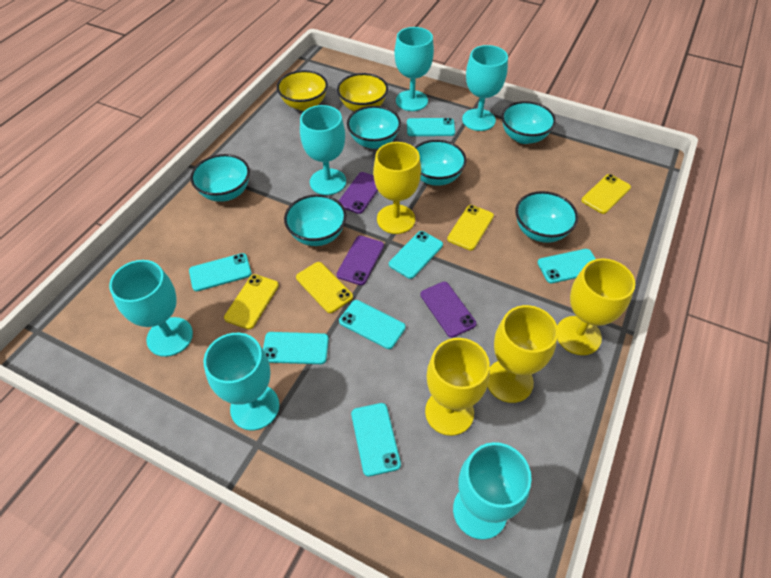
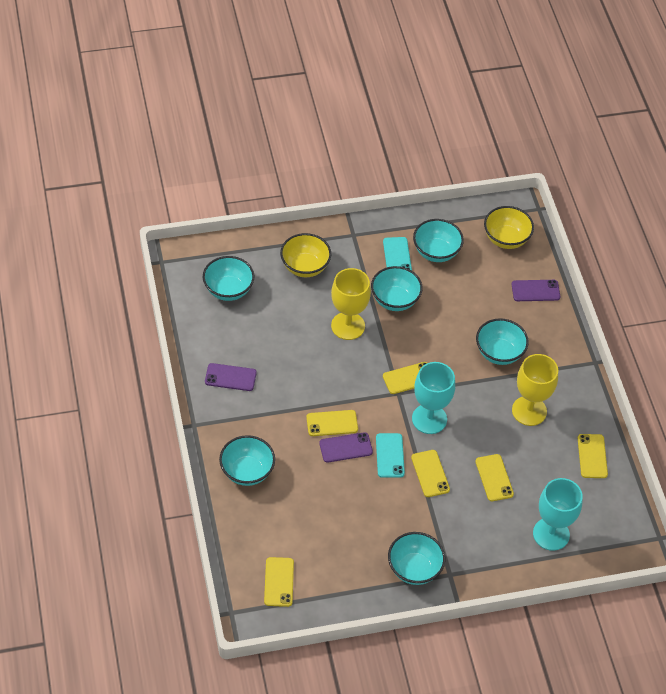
turquoise goblet: 6 -> 2
turquoise phone: 7 -> 2
yellow goblet: 4 -> 2
yellow phone: 4 -> 6

